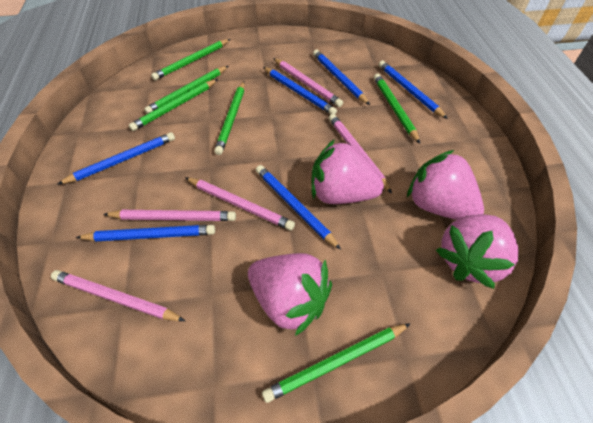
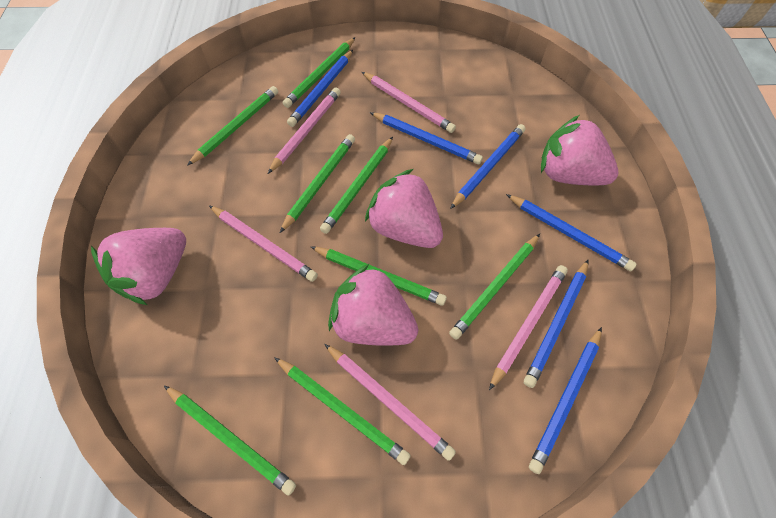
green pencil: 6 -> 8

